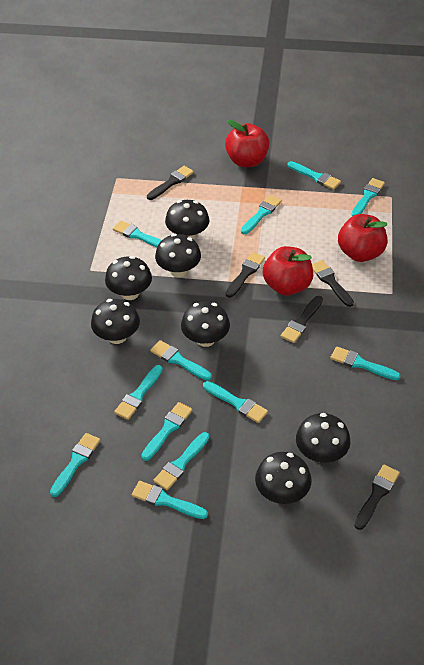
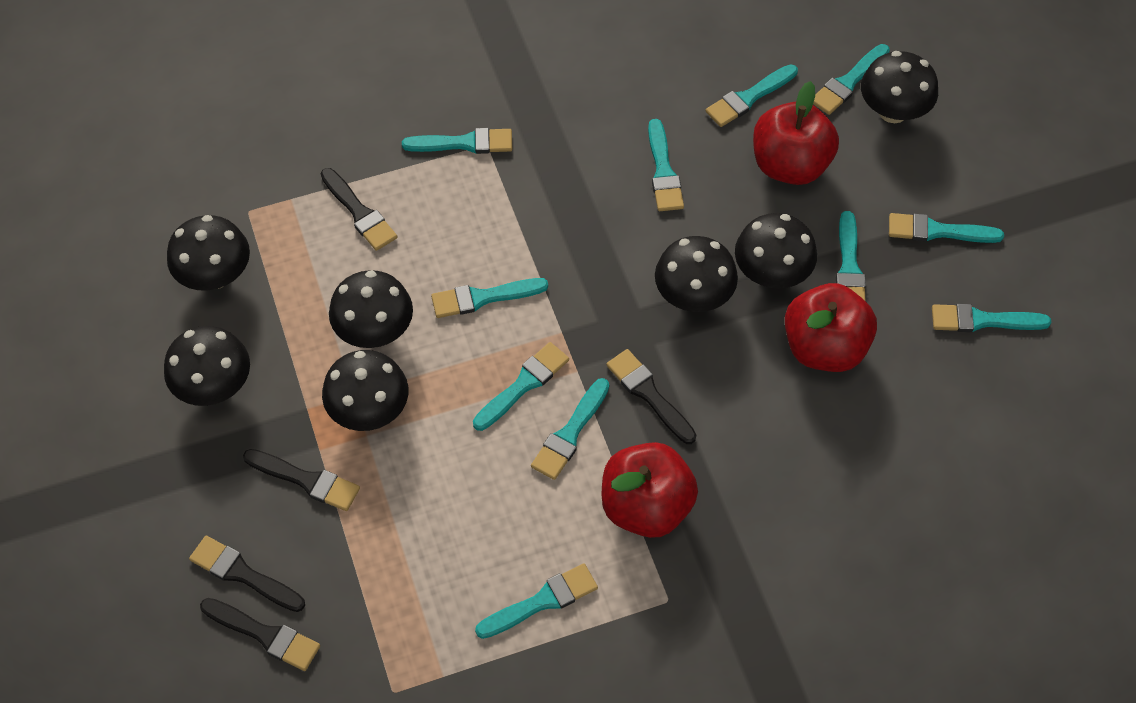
turquoise brush: 12 -> 11

